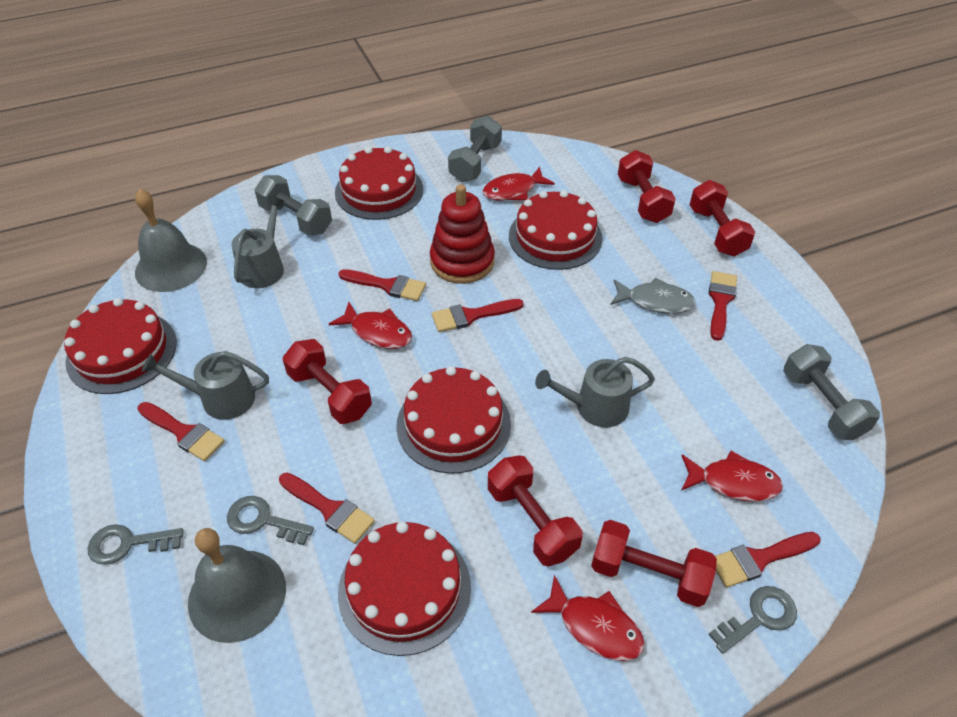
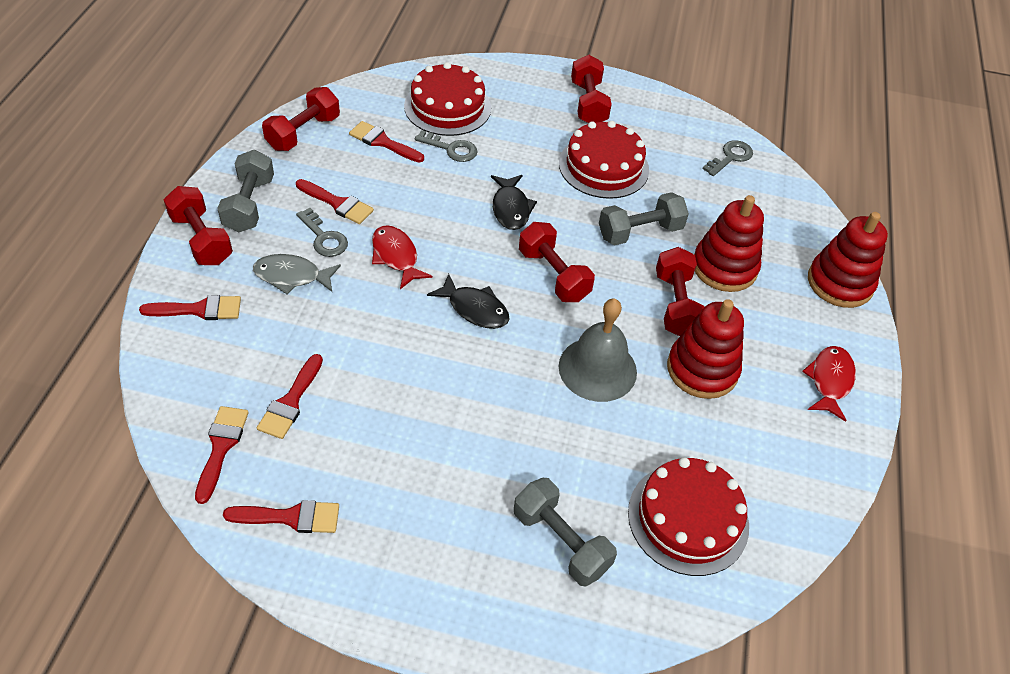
black fish: 0 -> 2
grey bell: 2 -> 1
grey watering can: 3 -> 0
red cake: 5 -> 3
red fish: 4 -> 2
red stacking toy: 1 -> 3

